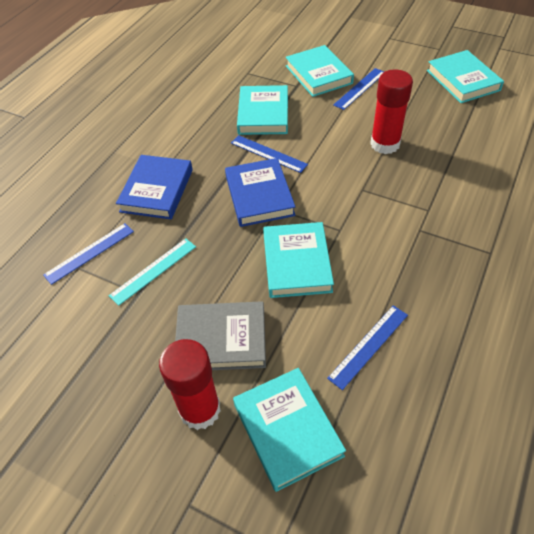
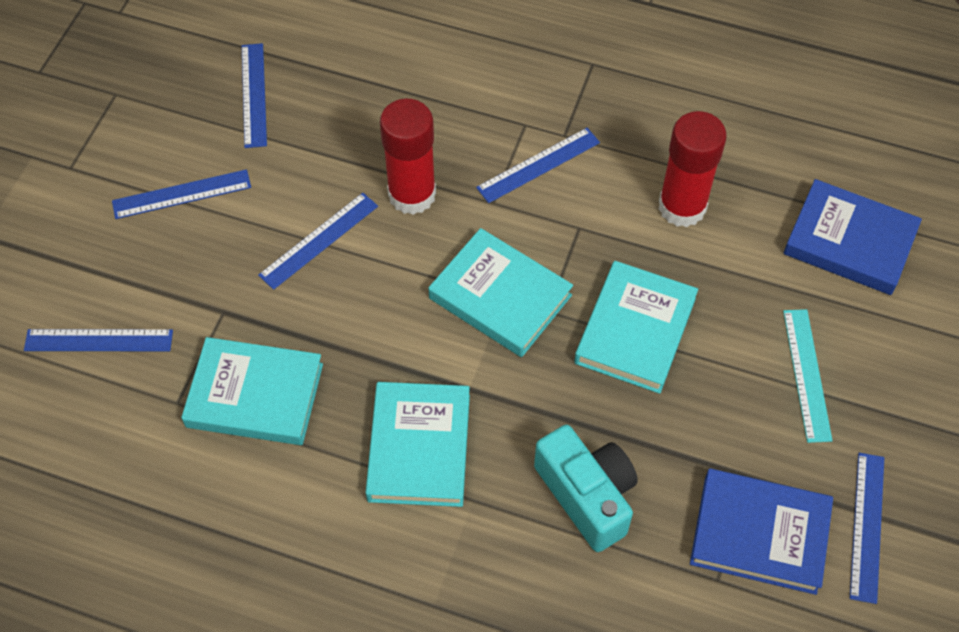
blue ruler: 4 -> 6
grey book: 1 -> 0
turquoise book: 5 -> 4
turquoise camera: 0 -> 1

